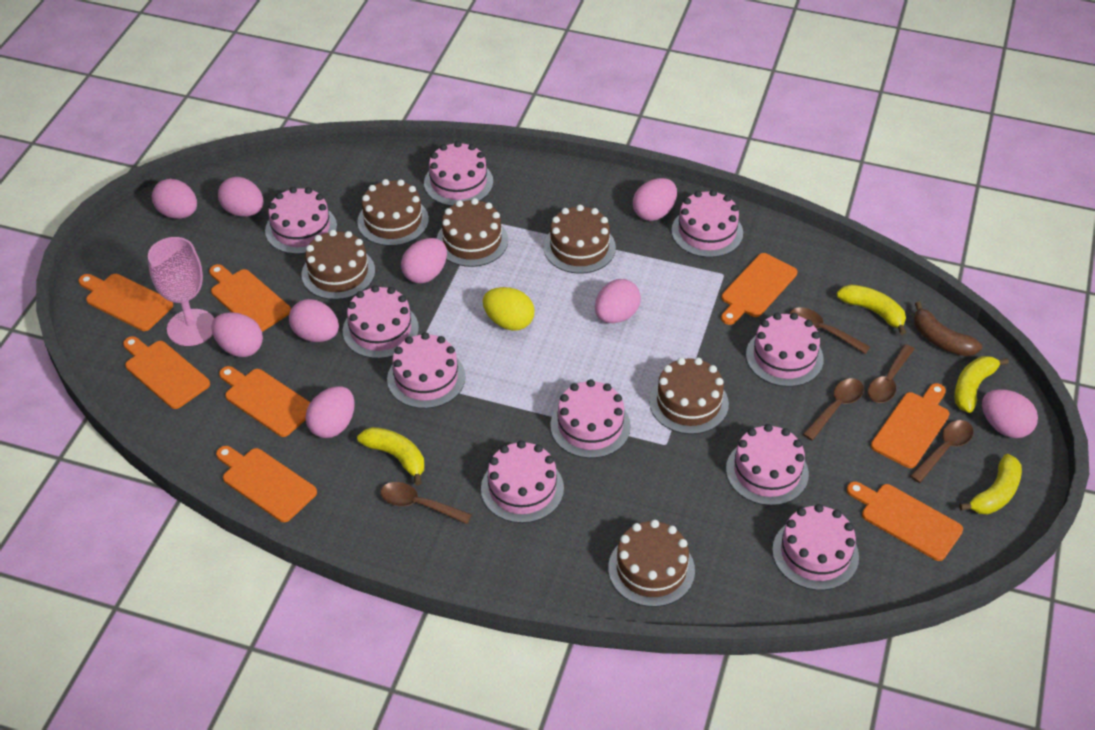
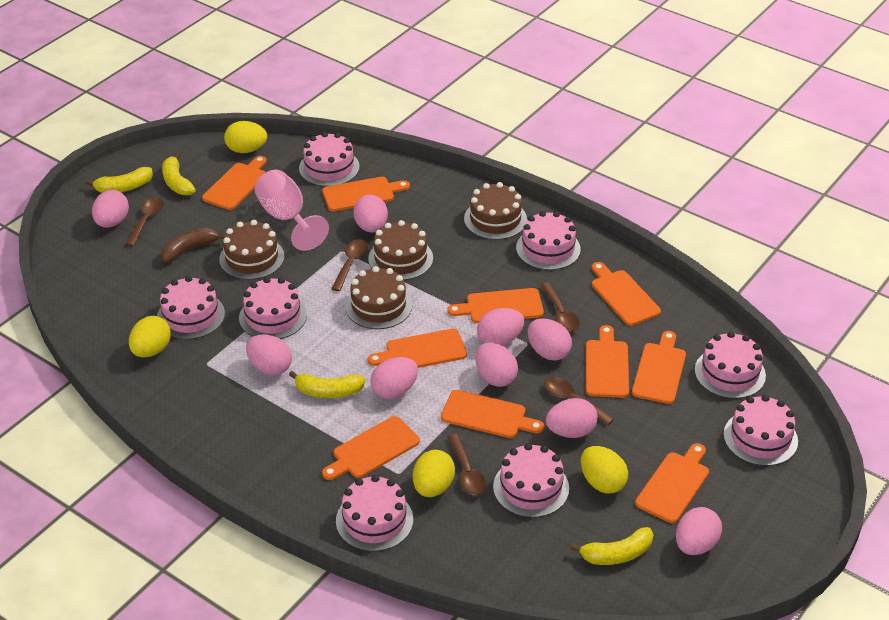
brown cake: 6 -> 4
orange cutting board: 8 -> 10
pink cake: 10 -> 8
yellow egg: 1 -> 4

